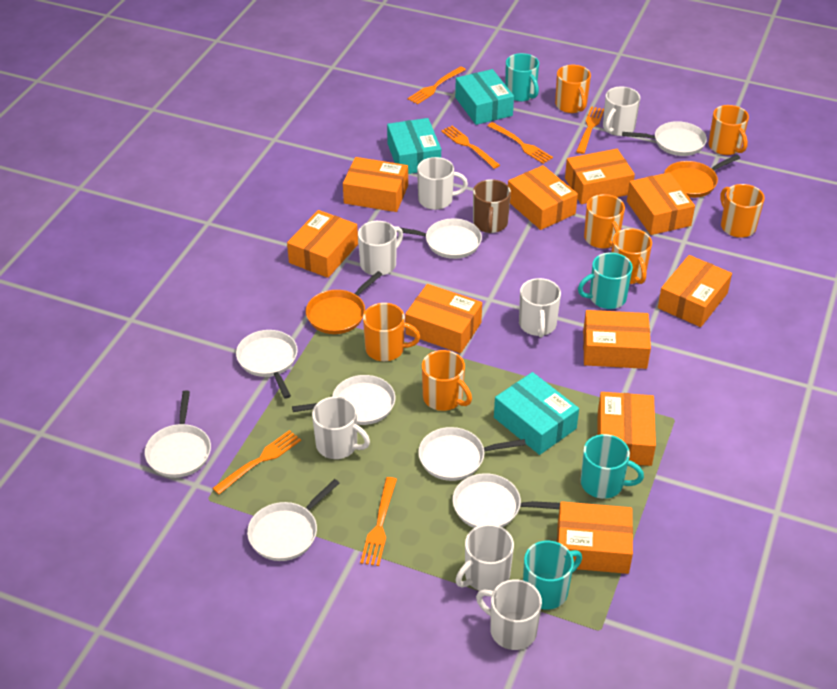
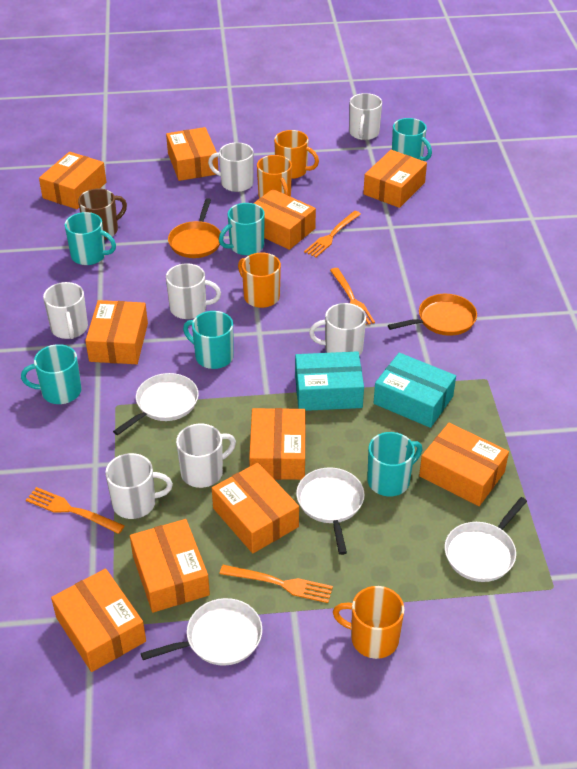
orange fork: 6 -> 4
orange mug: 7 -> 4
turquoise box: 3 -> 2
turquoise mug: 4 -> 6
white pan: 8 -> 4

